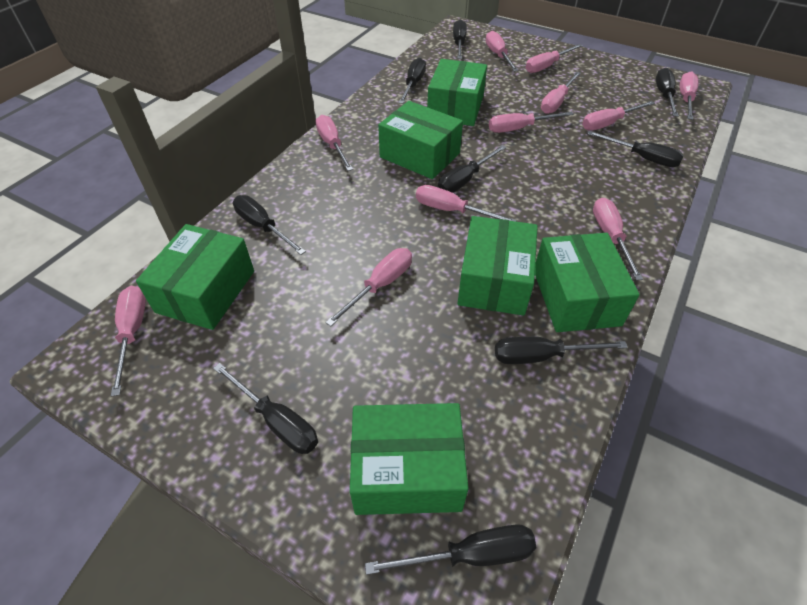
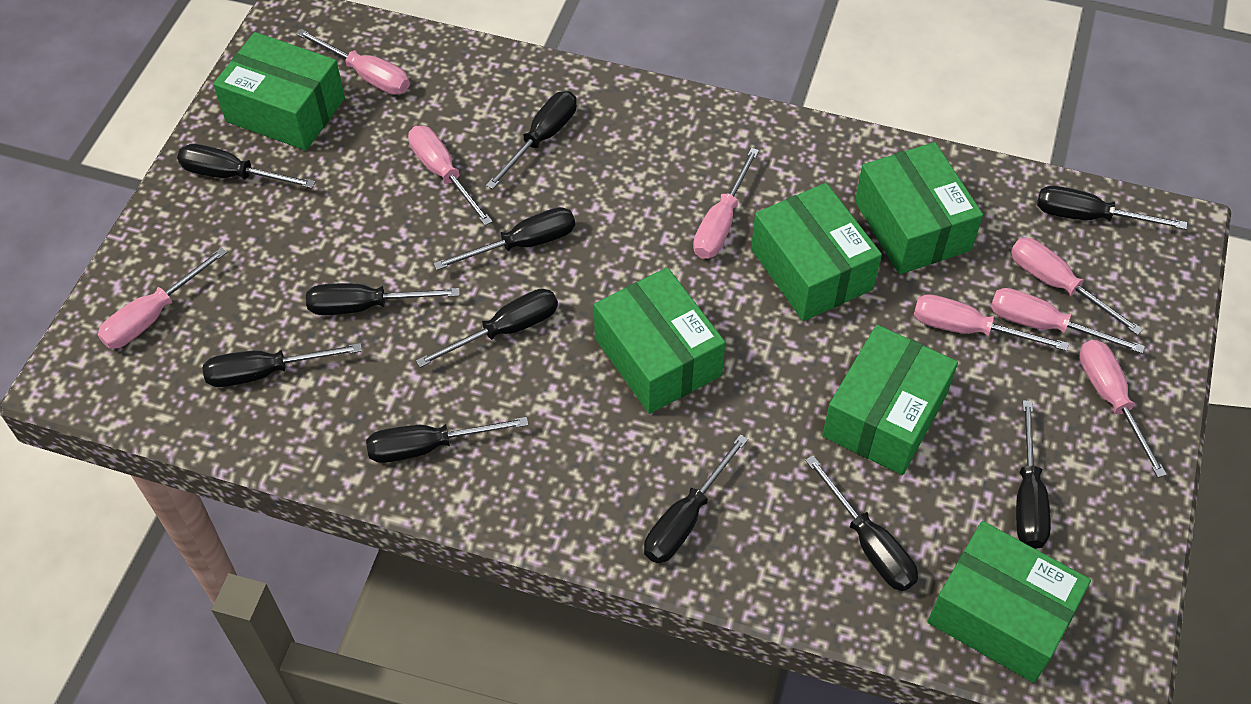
black screwdriver: 9 -> 11
pink screwdriver: 11 -> 8

